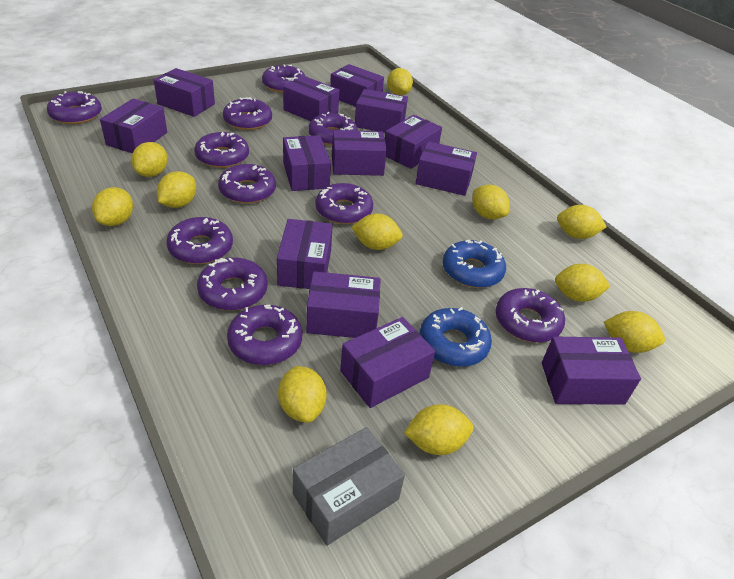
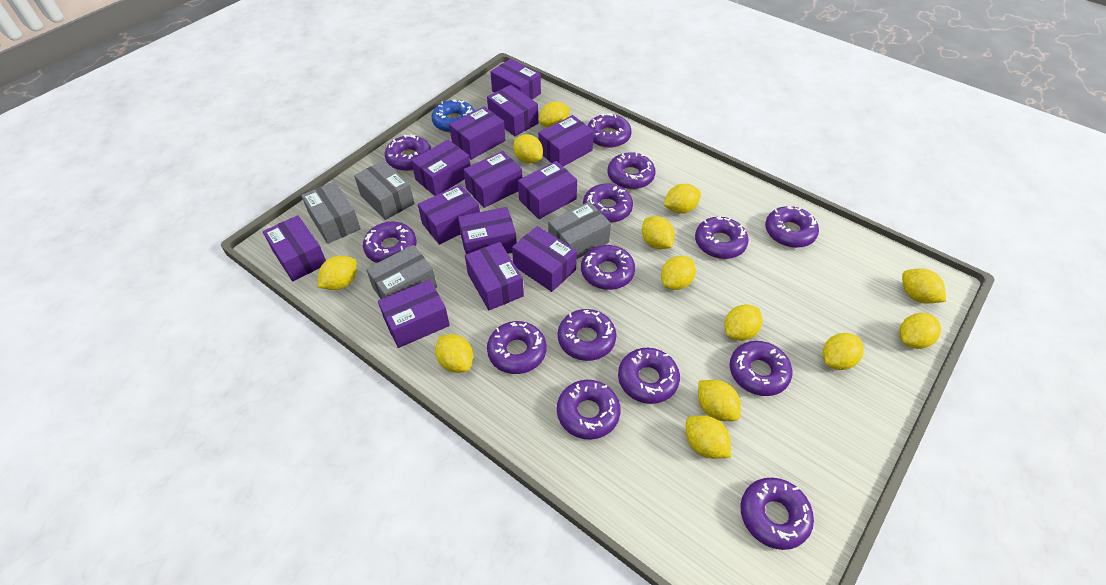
blue donut: 2 -> 1
grey box: 1 -> 4
purple donut: 11 -> 14
yellow lemon: 11 -> 13

